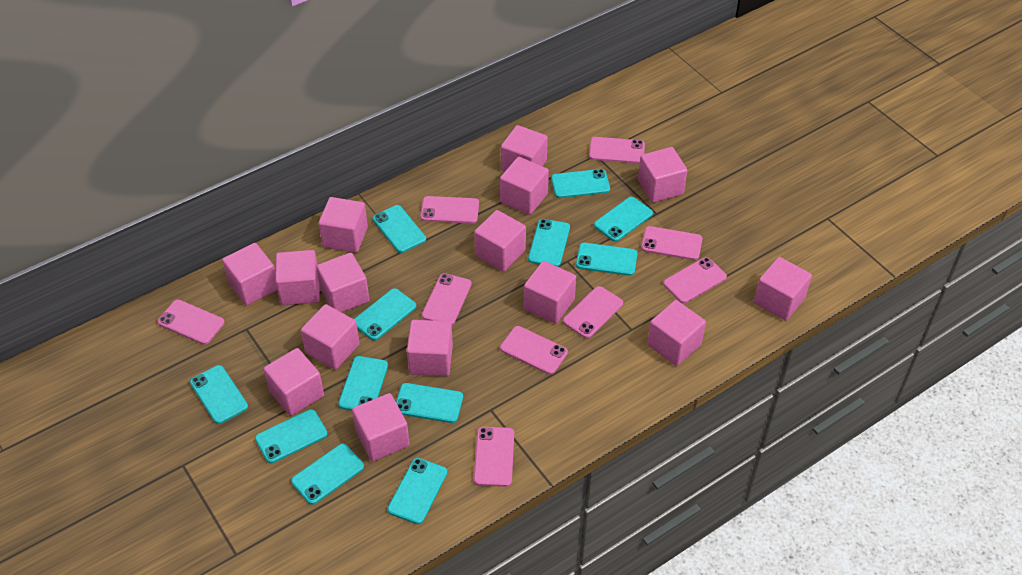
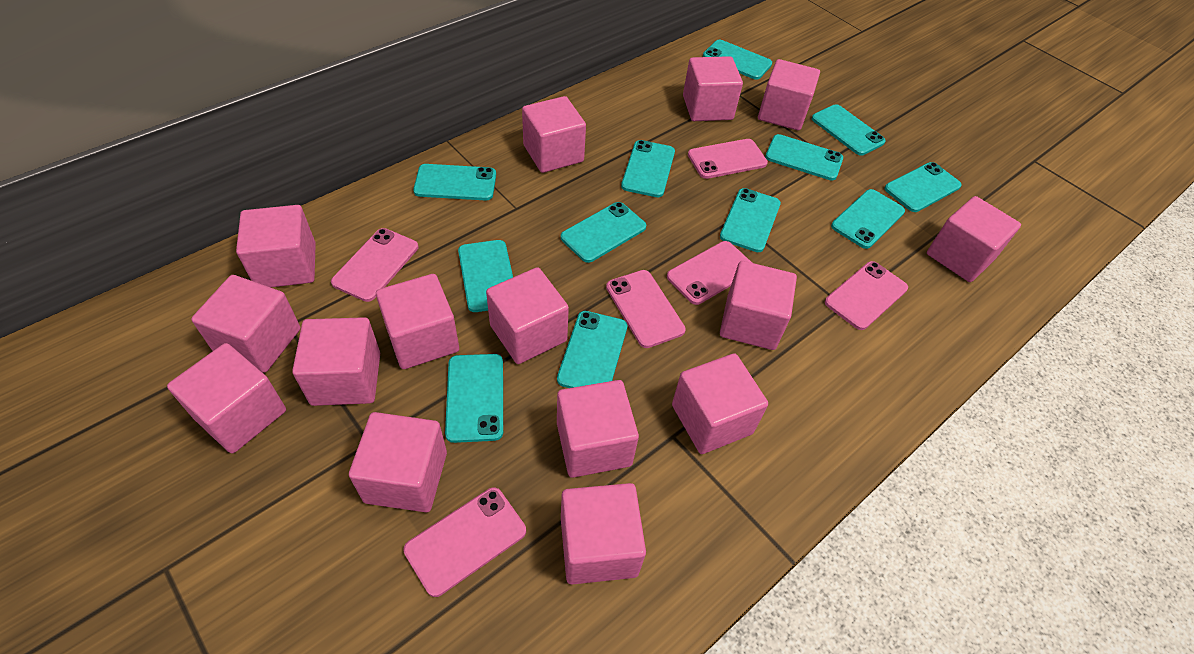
pink phone: 9 -> 6

